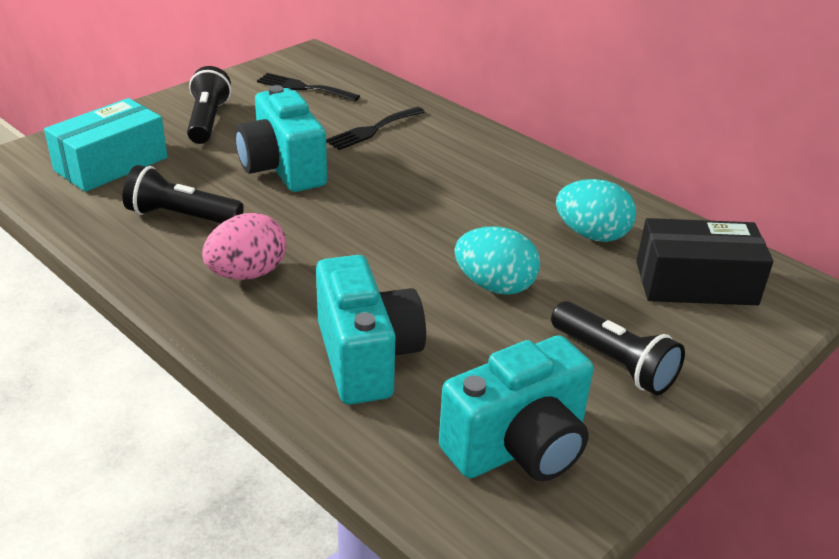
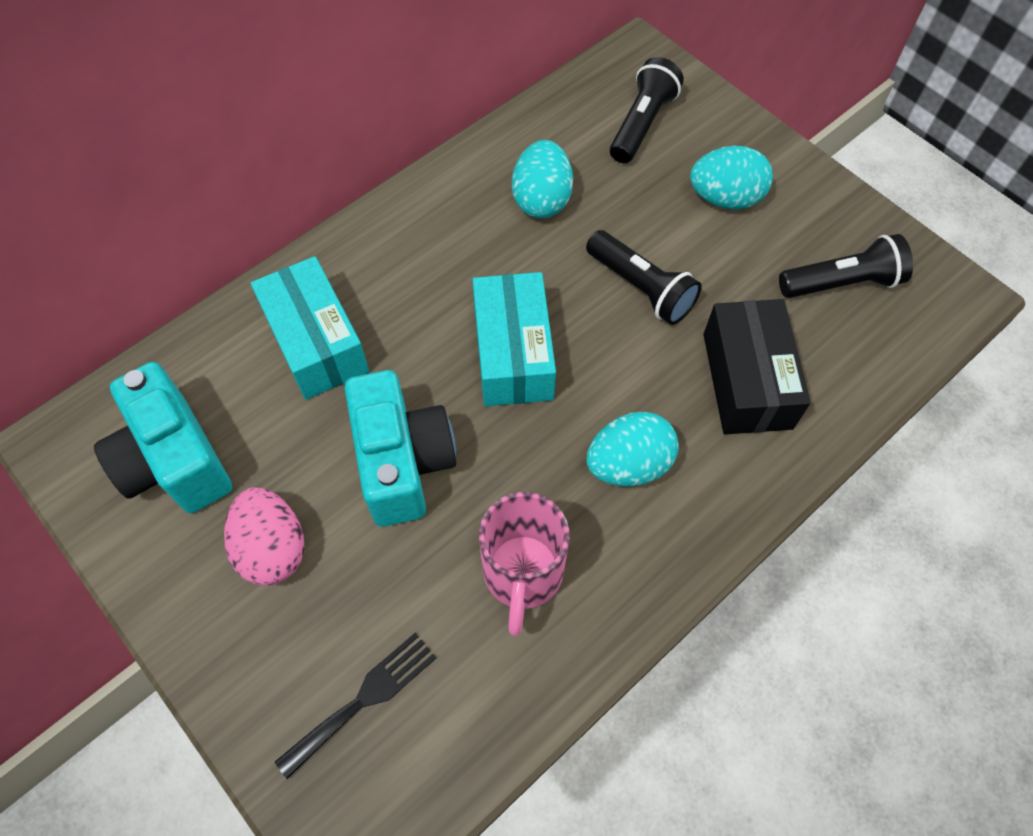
black fork: 2 -> 1
pink mug: 0 -> 1
turquoise box: 1 -> 2
turquoise camera: 3 -> 2
turquoise egg: 2 -> 3

